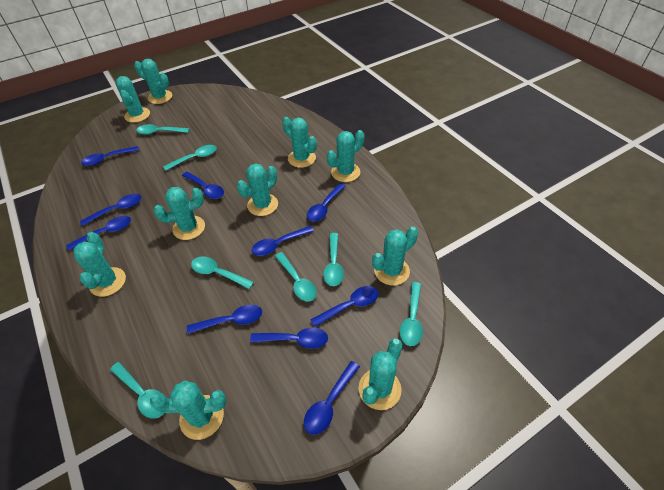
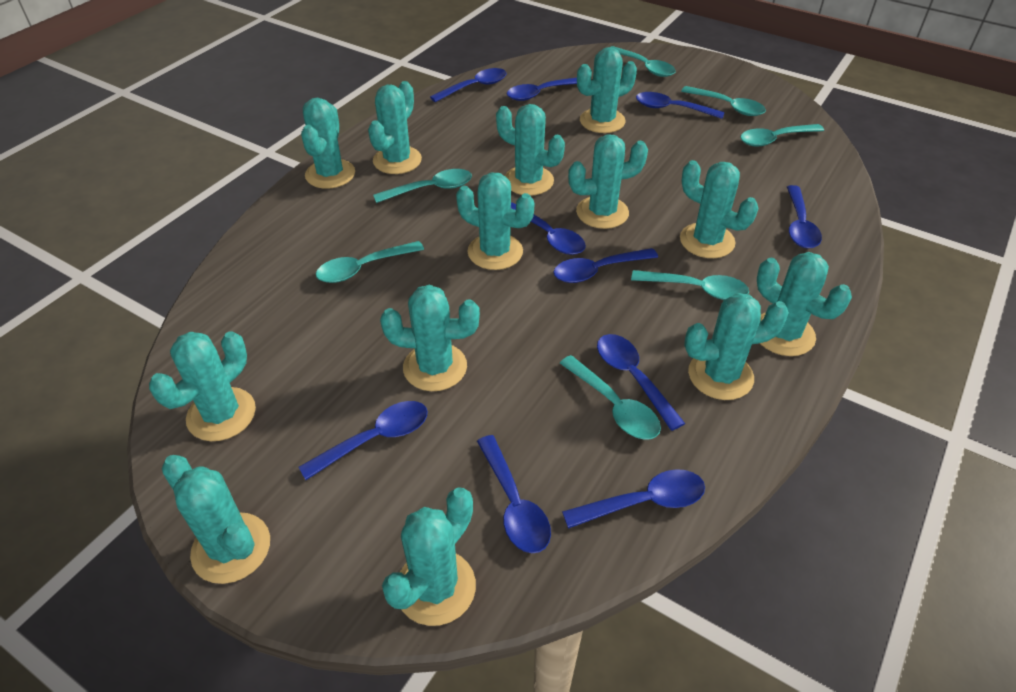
turquoise cactus: 10 -> 13

